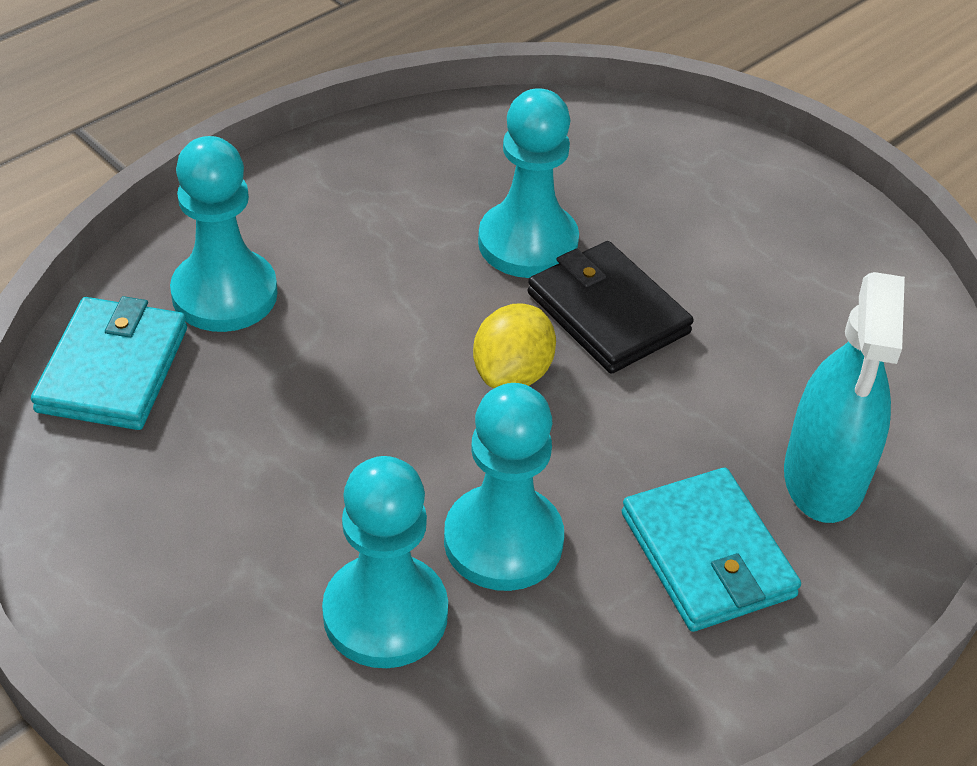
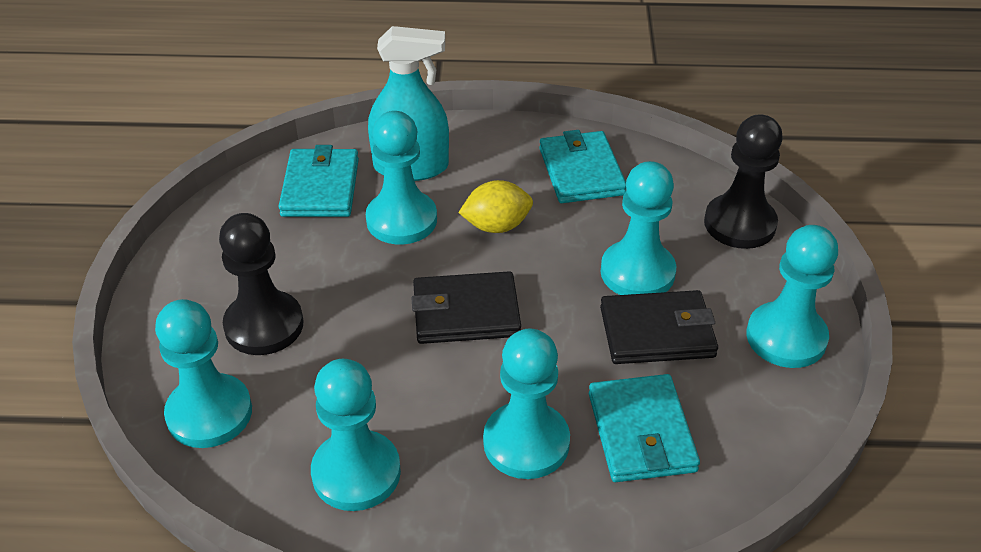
black pawn: 0 -> 2
black wallet: 1 -> 2
turquoise pawn: 4 -> 6
turquoise wallet: 2 -> 3

